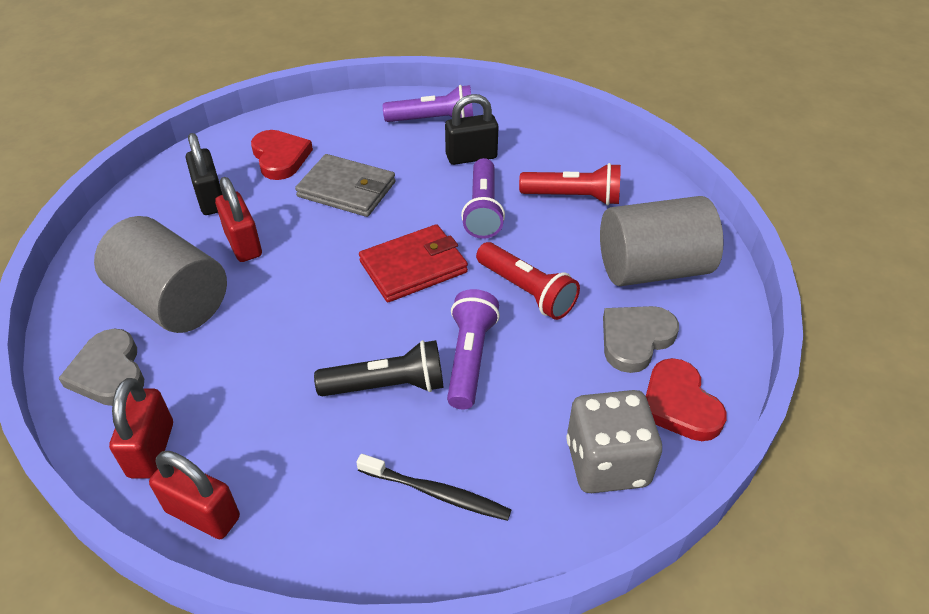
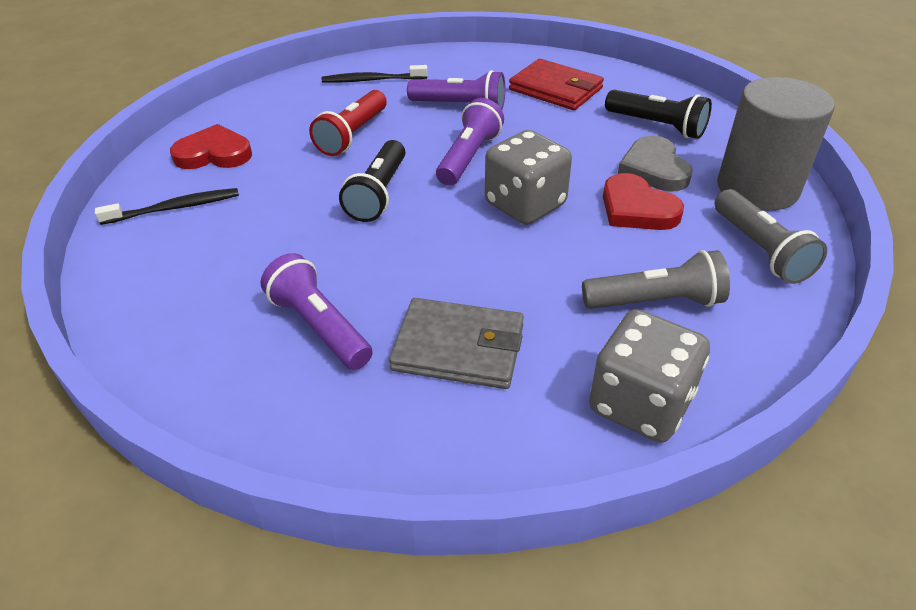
black flashlight: 1 -> 2
black padlock: 2 -> 0
black toothbrush: 1 -> 2
grey cylinder: 2 -> 1
grey dice: 1 -> 2
grey flashlight: 0 -> 2
grey heart: 2 -> 1
red flashlight: 2 -> 1
red padlock: 3 -> 0

